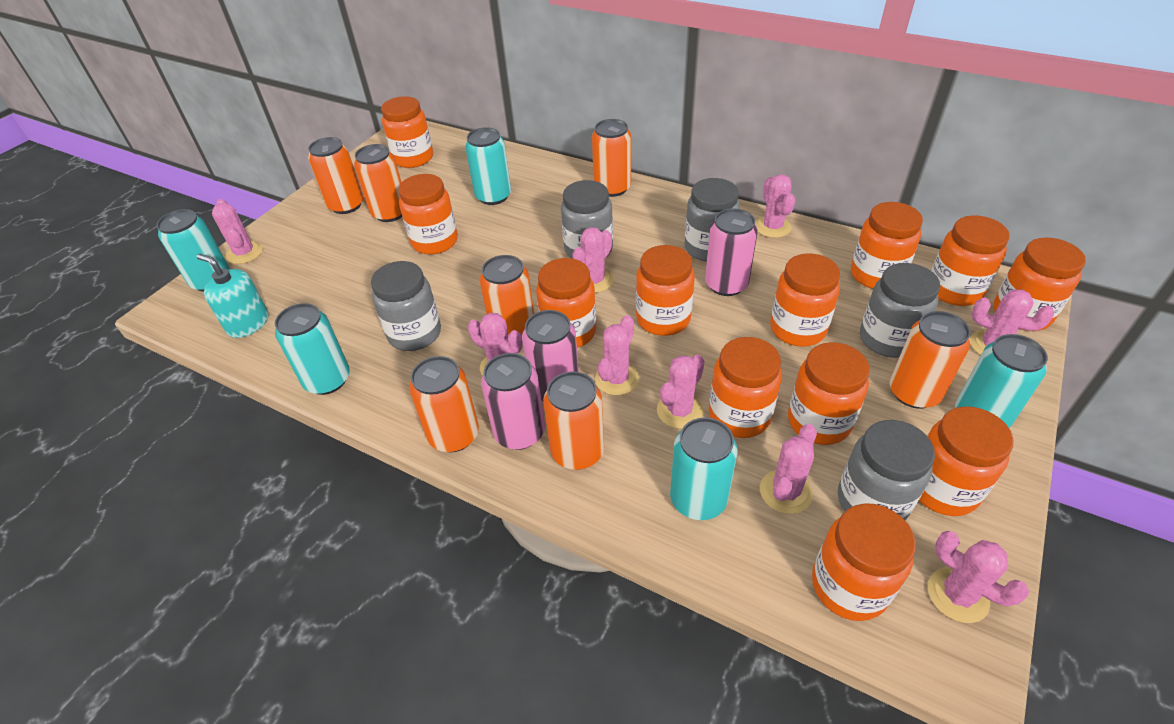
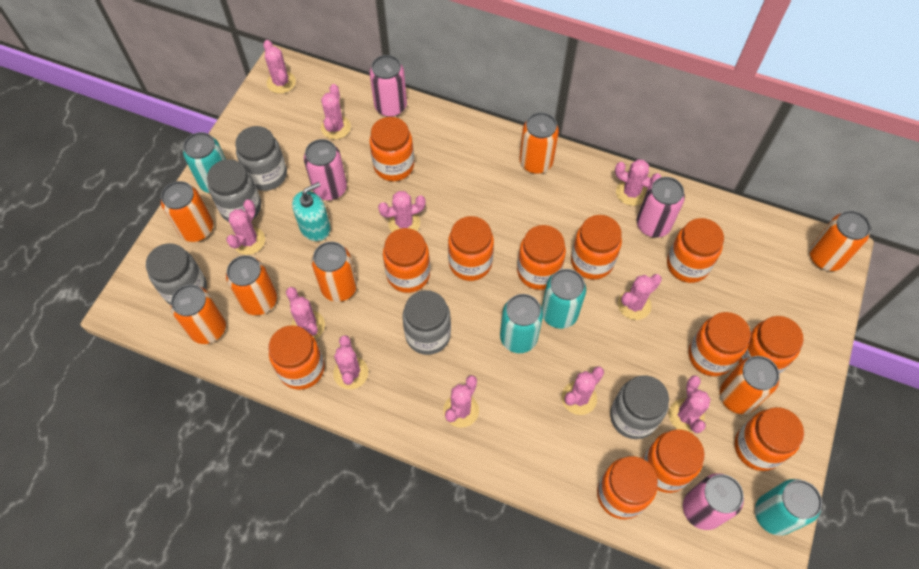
pink cactus: 9 -> 11
pink can: 3 -> 4
turquoise can: 5 -> 4

